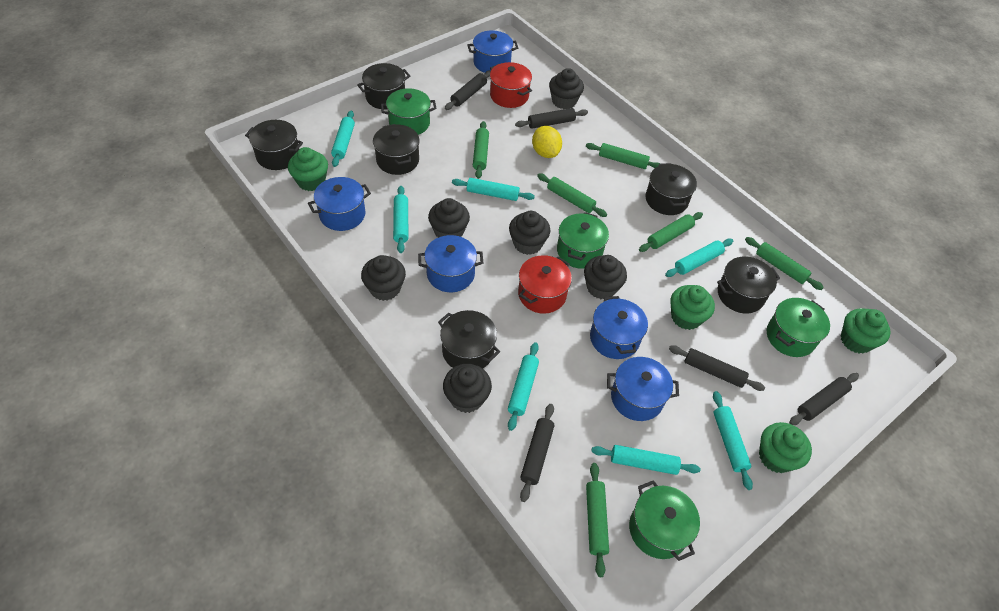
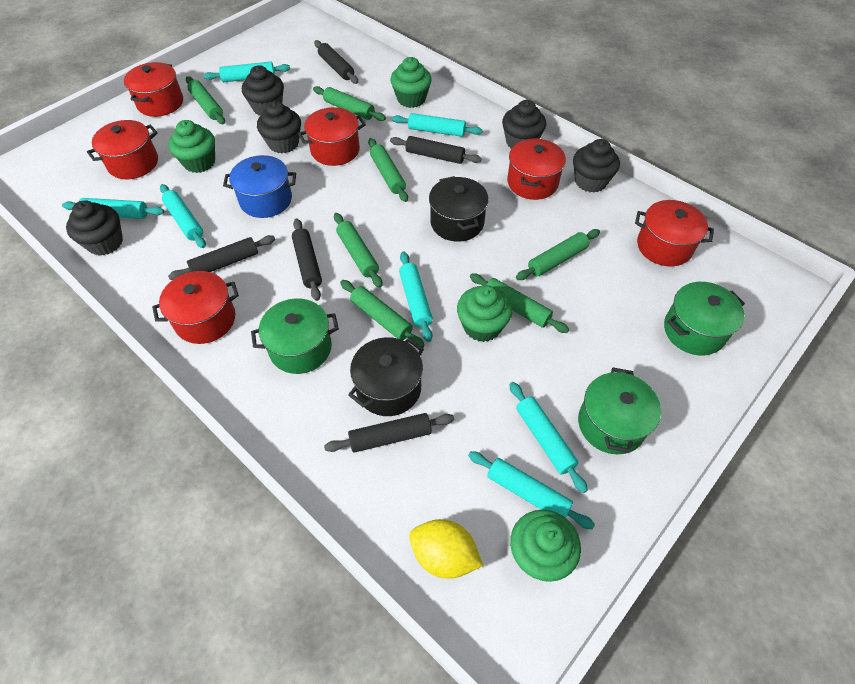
black cupcake: 6 -> 5
black pot: 6 -> 2
blue pot: 5 -> 1
green pot: 4 -> 3
green rolling pin: 6 -> 7
red pot: 2 -> 6

